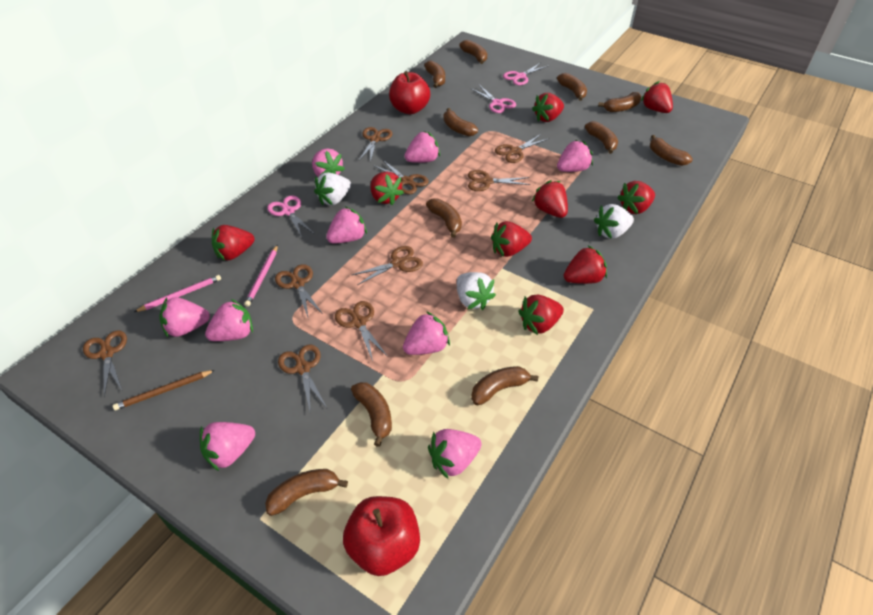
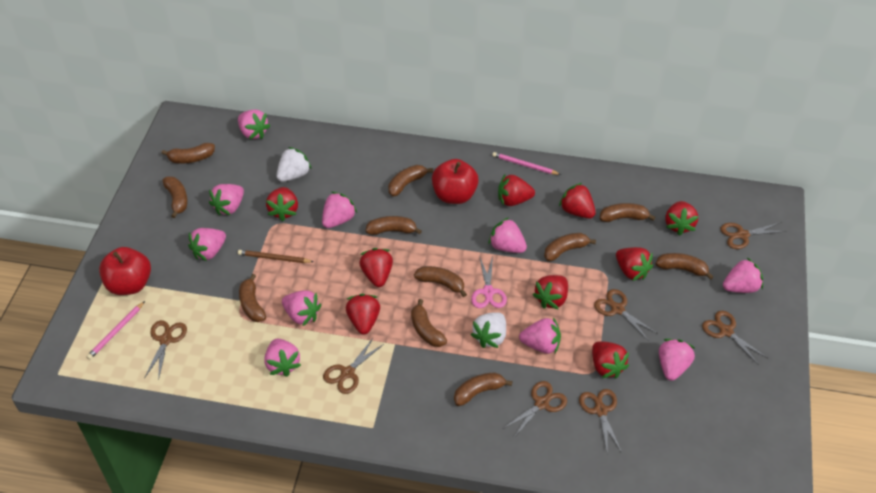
brown scissors: 9 -> 7
pink scissors: 3 -> 1
pink strawberry: 9 -> 10
white strawberry: 3 -> 2

